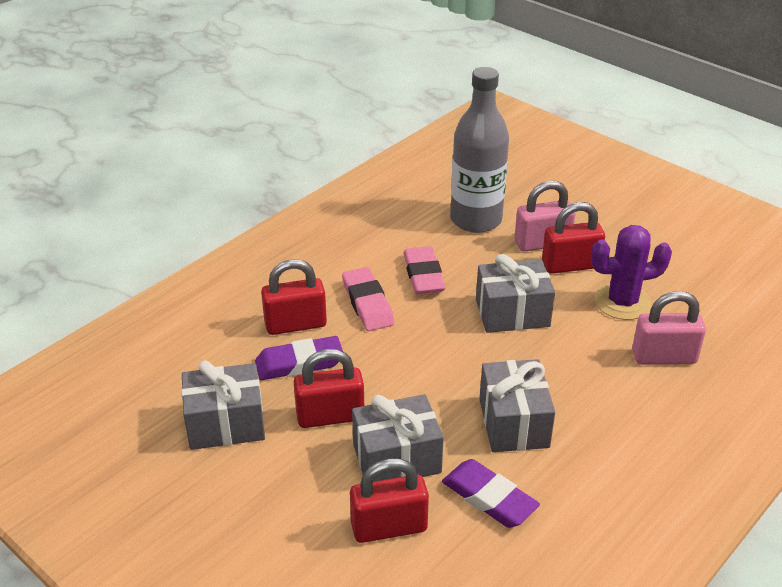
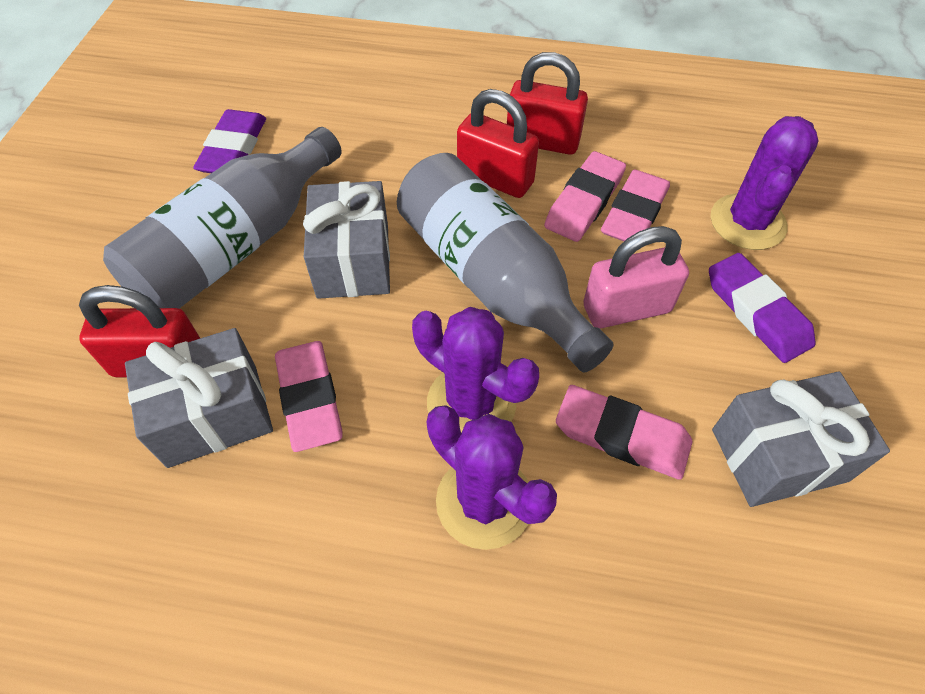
grey bottle: 1 -> 2
grey gift: 4 -> 3
pink eraser: 2 -> 4
pink padlock: 2 -> 1
purple cactus: 1 -> 3
red padlock: 4 -> 3

